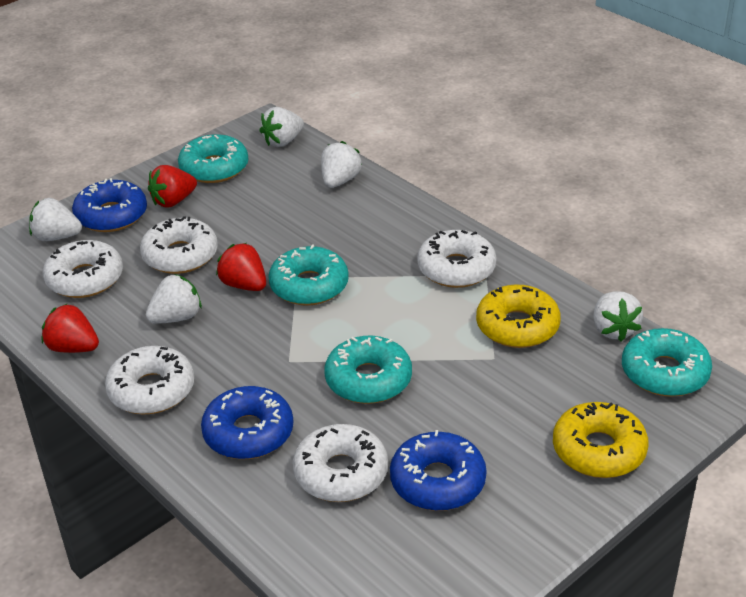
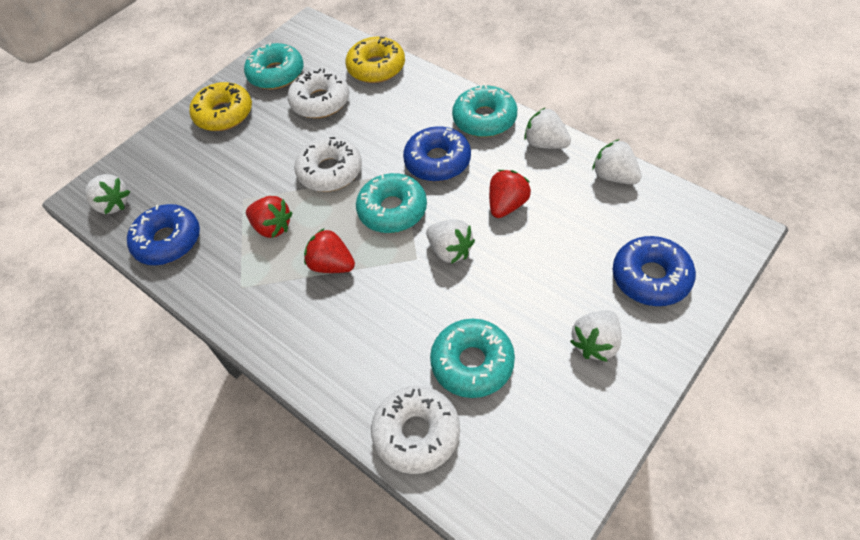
white donut: 5 -> 3

